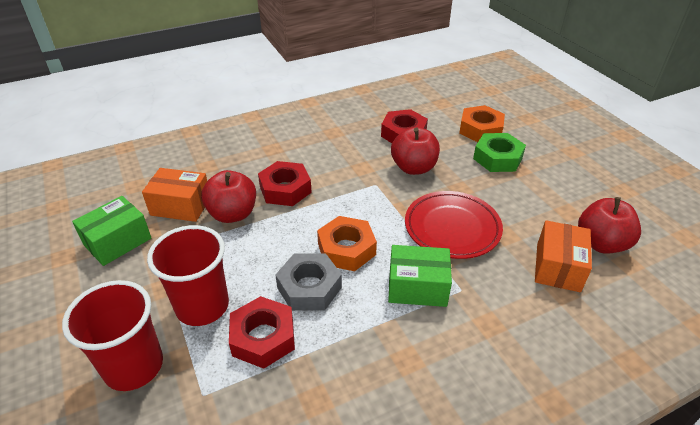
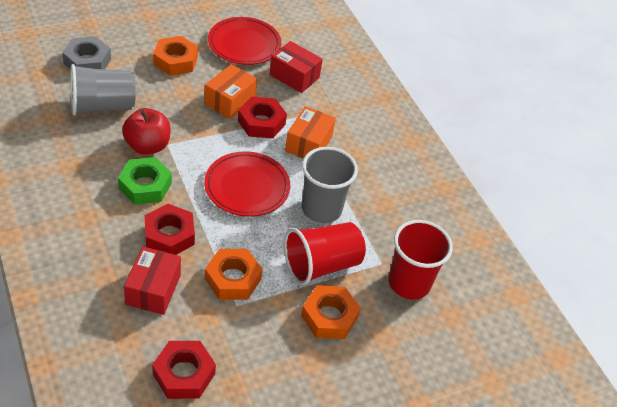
green box: 2 -> 0
grey cup: 0 -> 2
orange nut: 2 -> 3
red apple: 3 -> 1
red box: 0 -> 2
red plate: 1 -> 2

